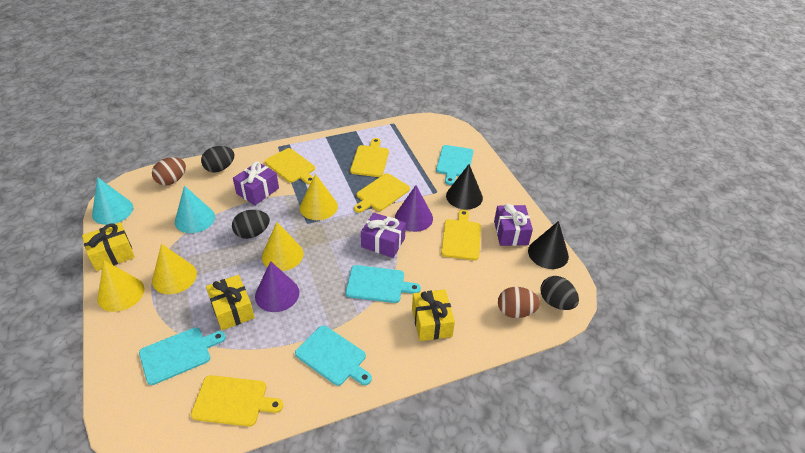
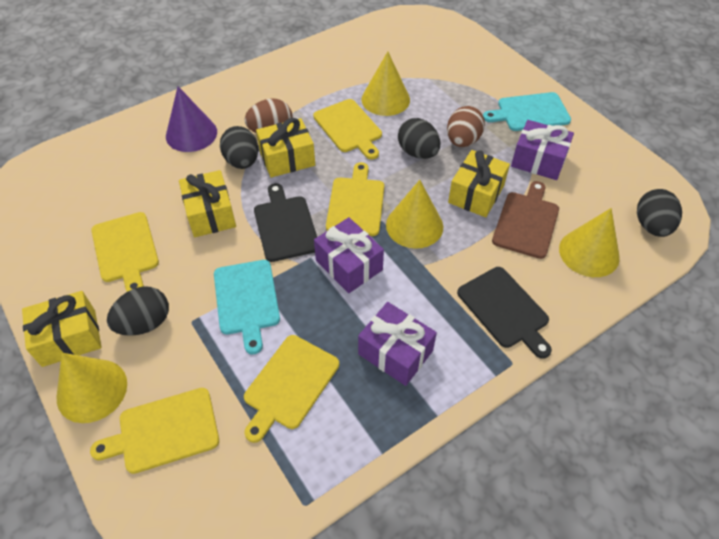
black cone: 2 -> 0
black cutting board: 0 -> 2
black egg: 3 -> 4
brown cutting board: 0 -> 1
purple cone: 2 -> 1
turquoise cone: 2 -> 0
turquoise cutting board: 4 -> 2
yellow gift: 3 -> 4

